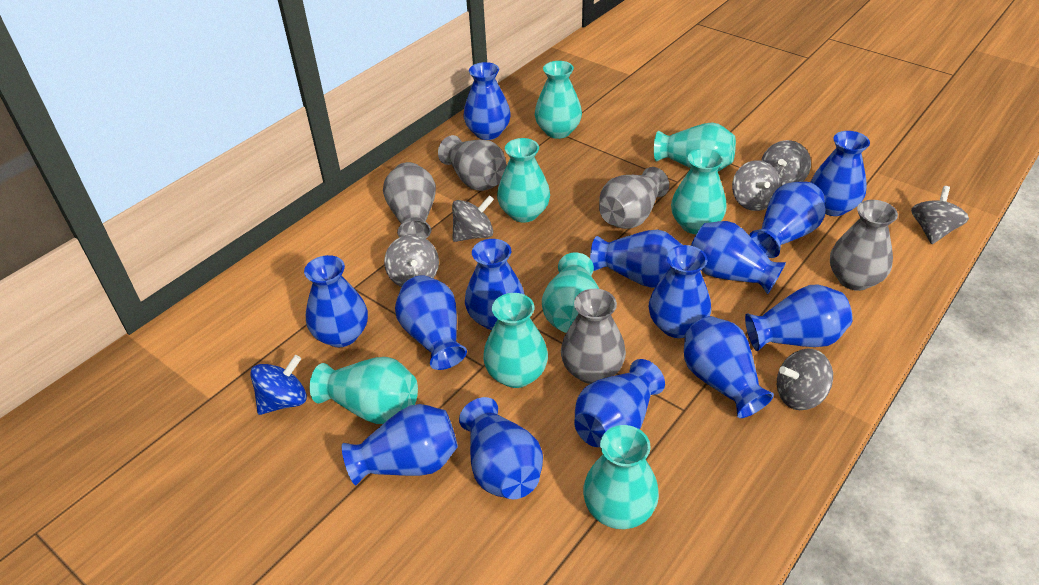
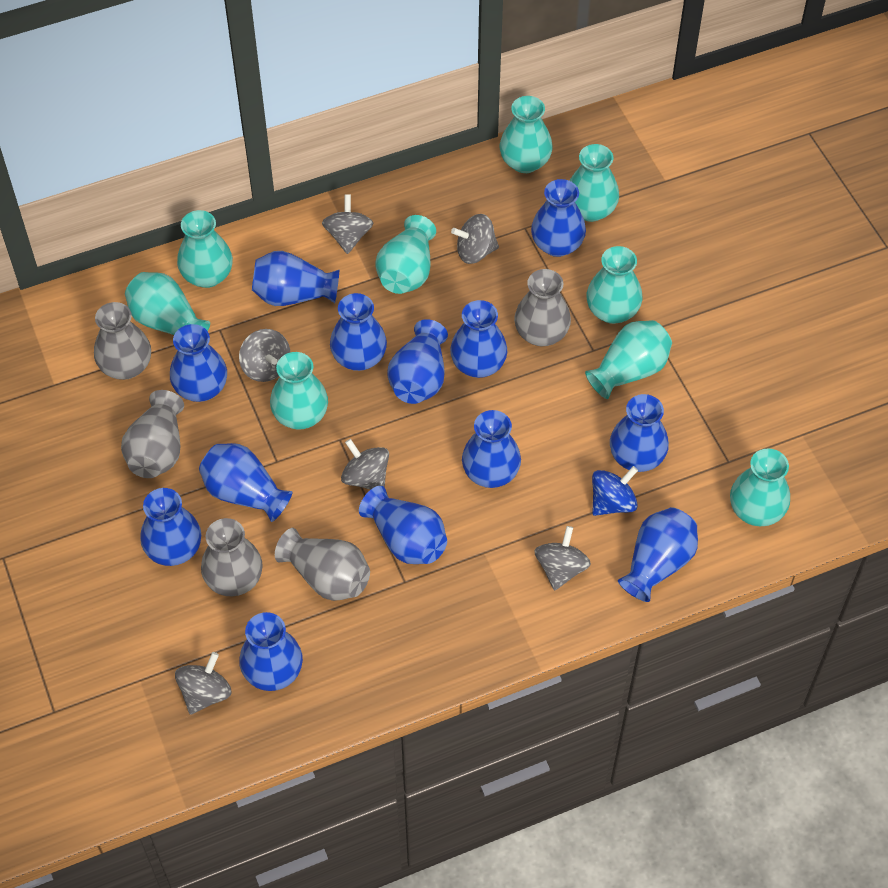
blue vase: 14 -> 13
turquoise vase: 8 -> 9

